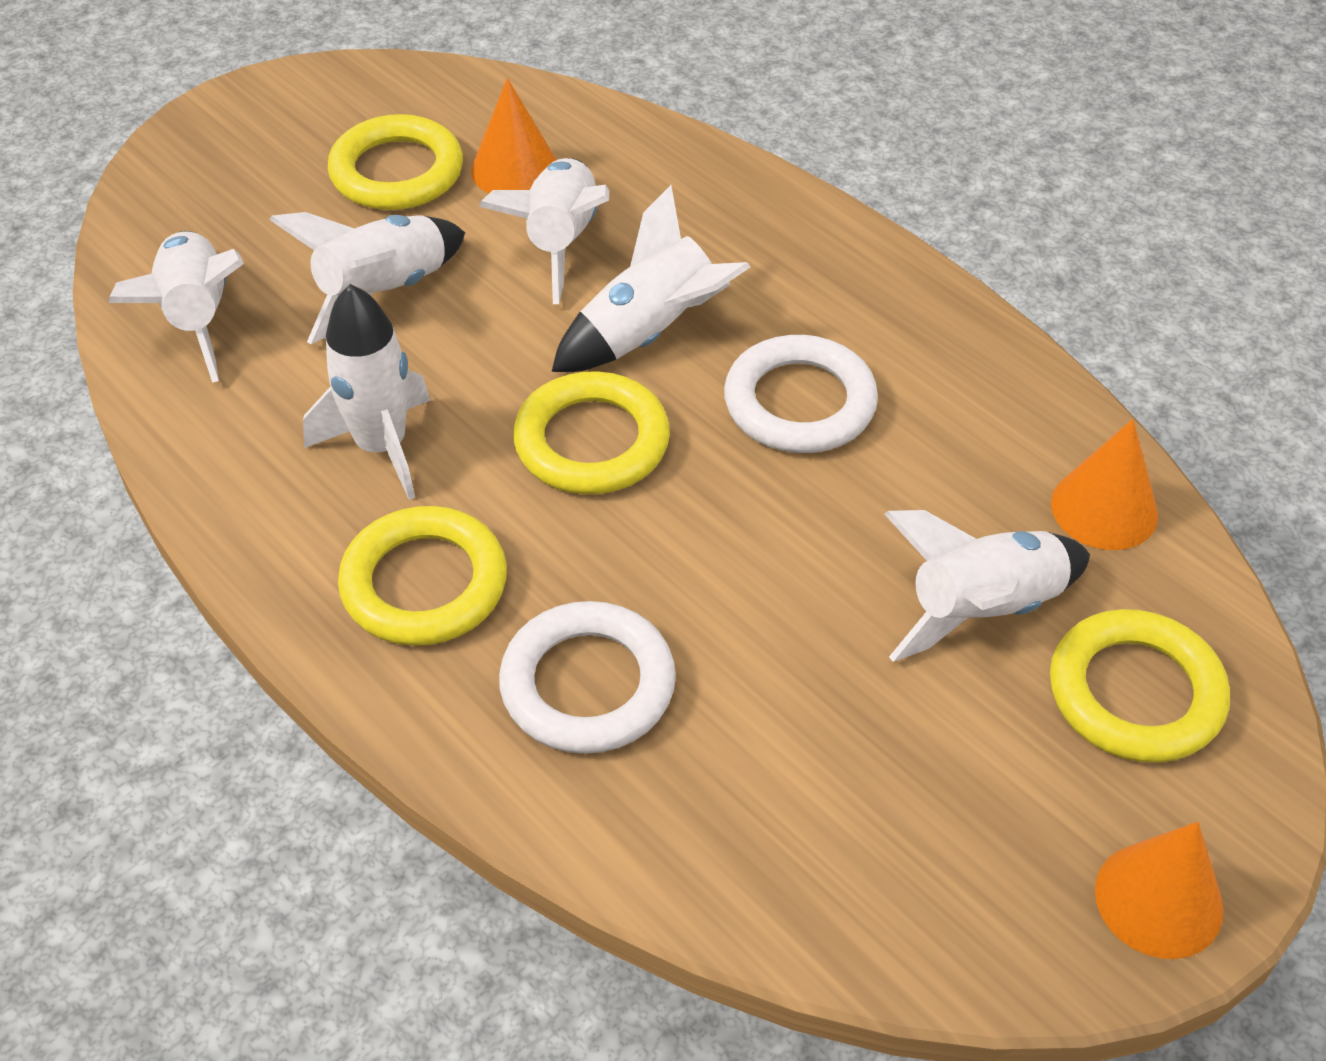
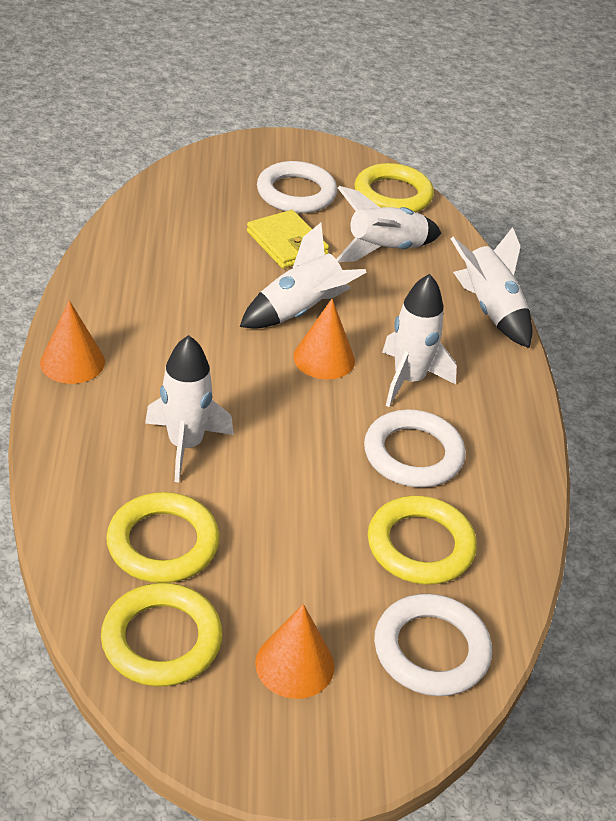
white ring: 2 -> 3
white rocket: 6 -> 5
yellow wallet: 0 -> 1

